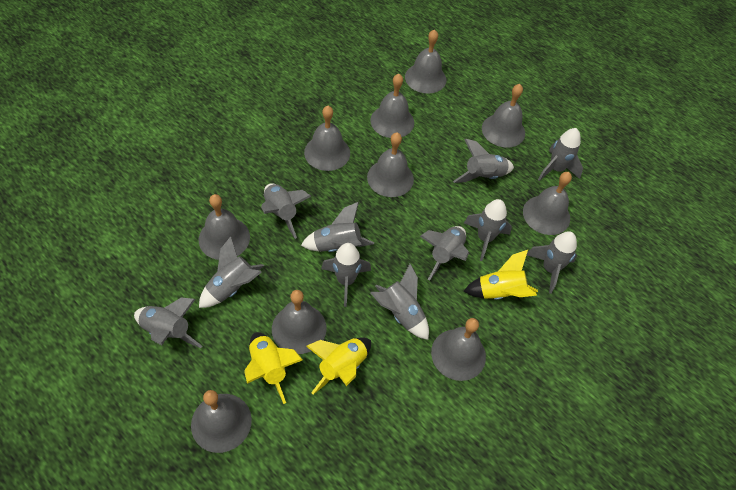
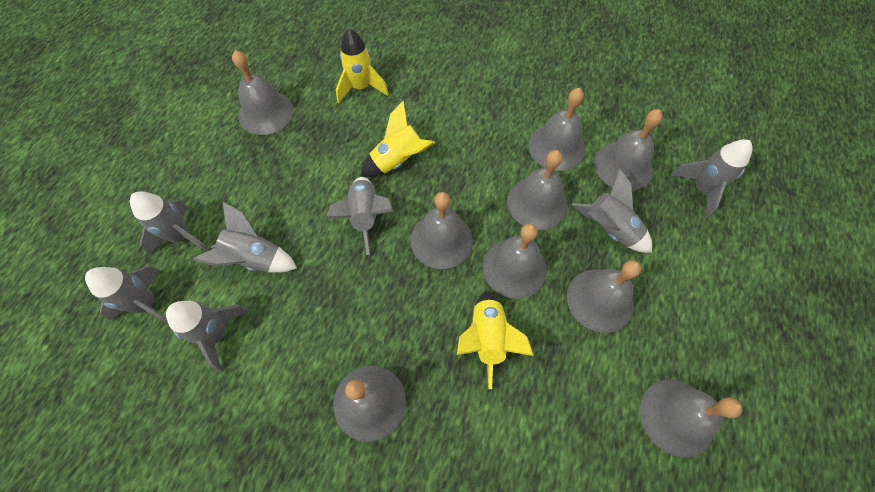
grey bell: 10 -> 9
grey rocket: 11 -> 7

